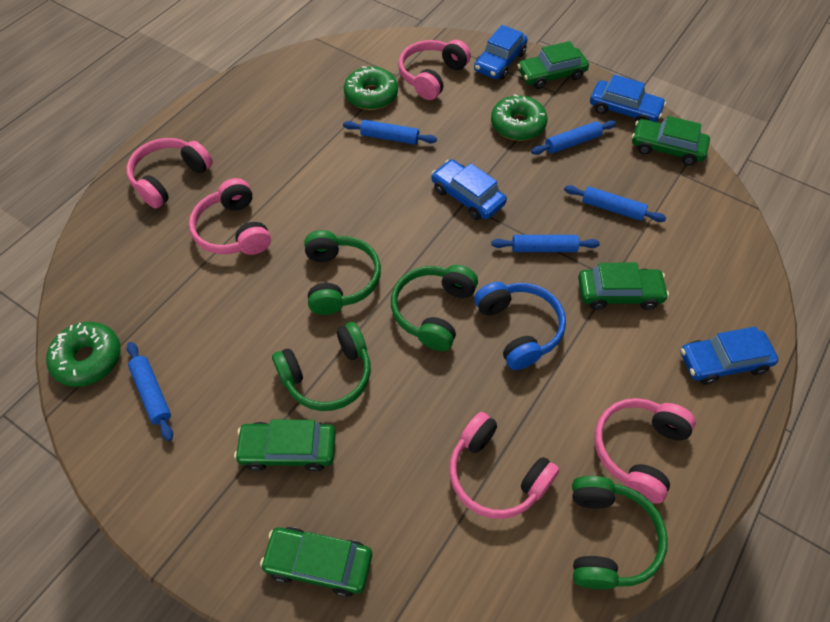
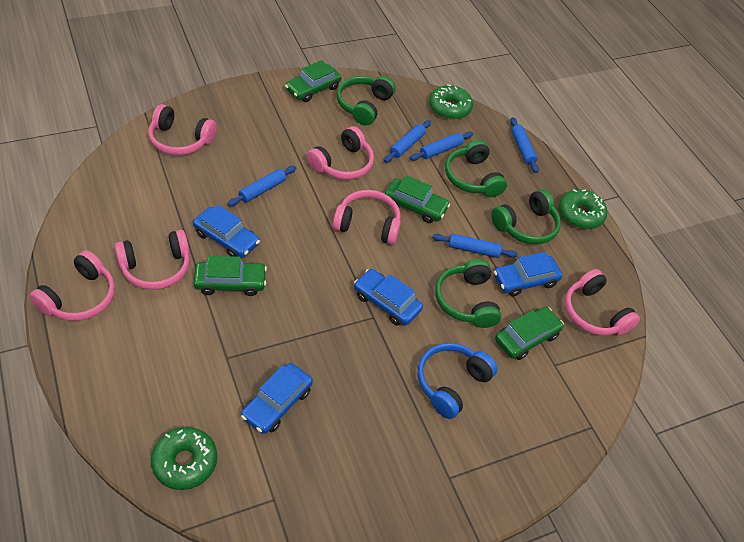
green car: 5 -> 4
pink headphones: 5 -> 6

